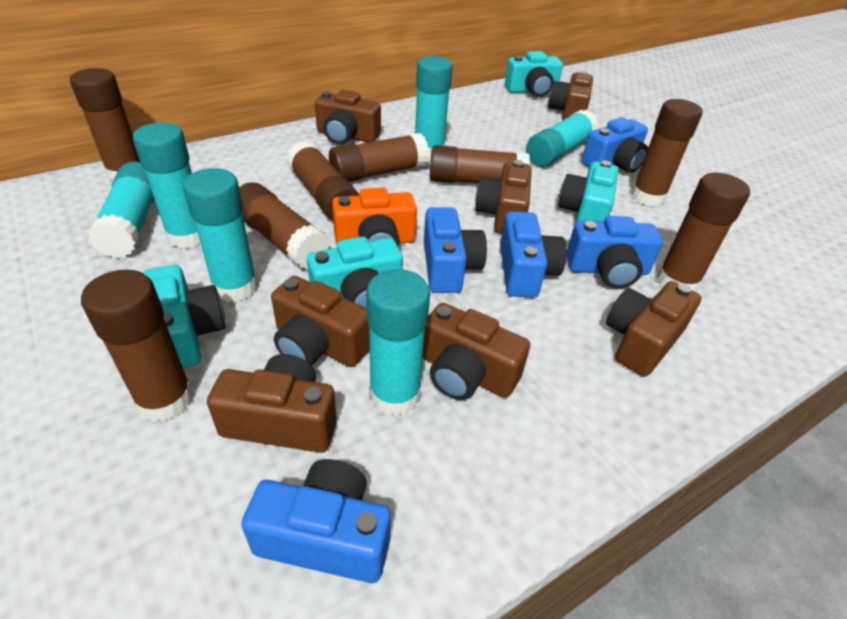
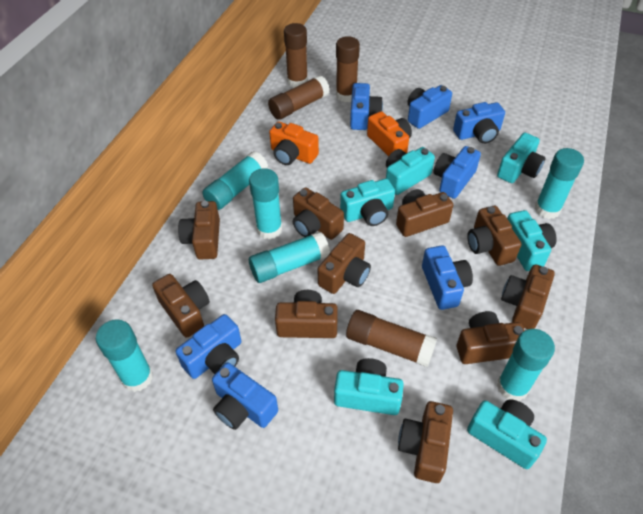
blue camera: 5 -> 7
brown camera: 7 -> 10
brown glue stick: 8 -> 4
orange camera: 1 -> 2
turquoise camera: 4 -> 6

